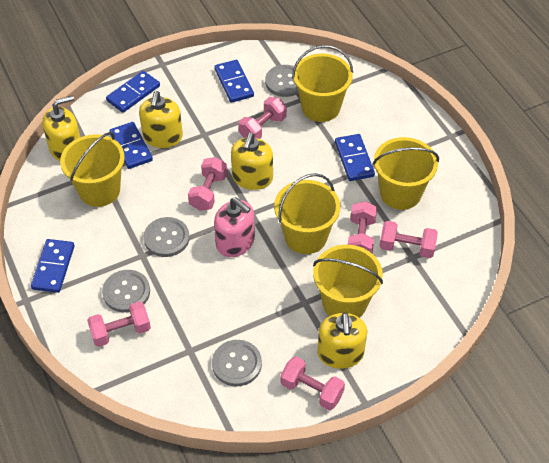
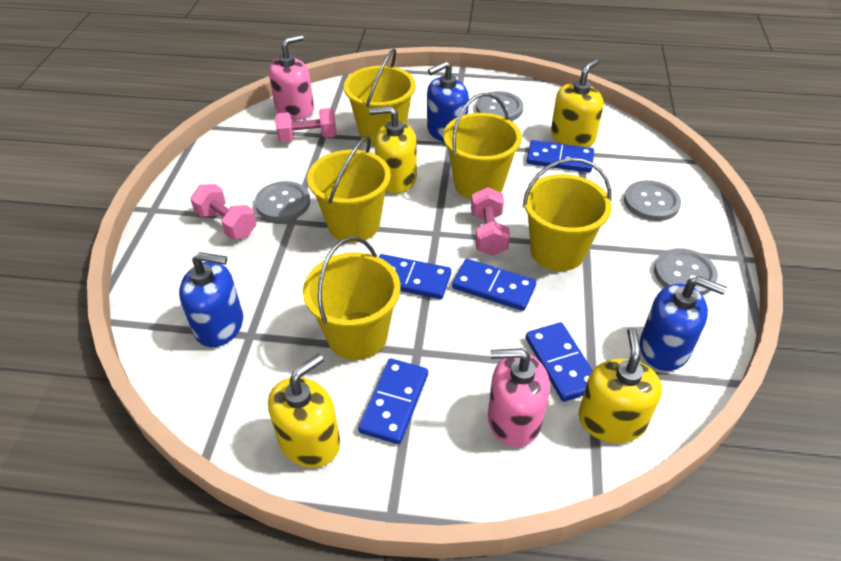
blue soap dispenser: 0 -> 3
pink dumbbell: 6 -> 3
pink soap dispenser: 1 -> 2

